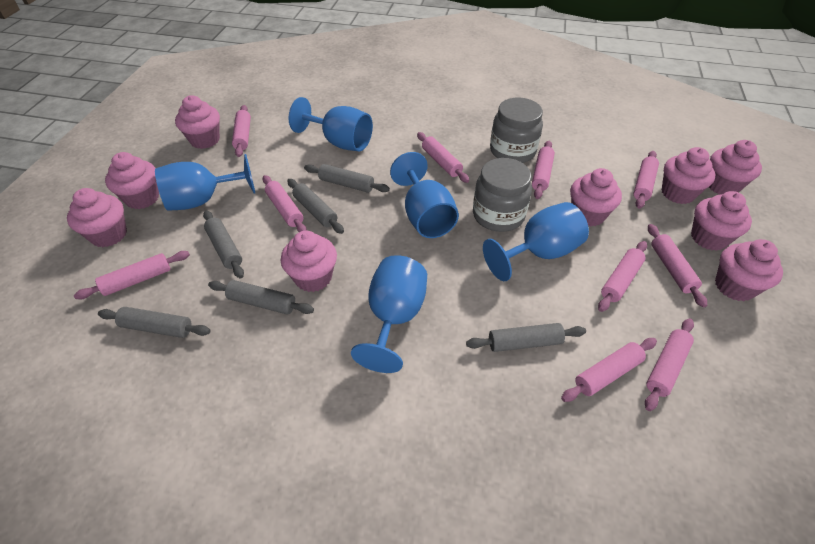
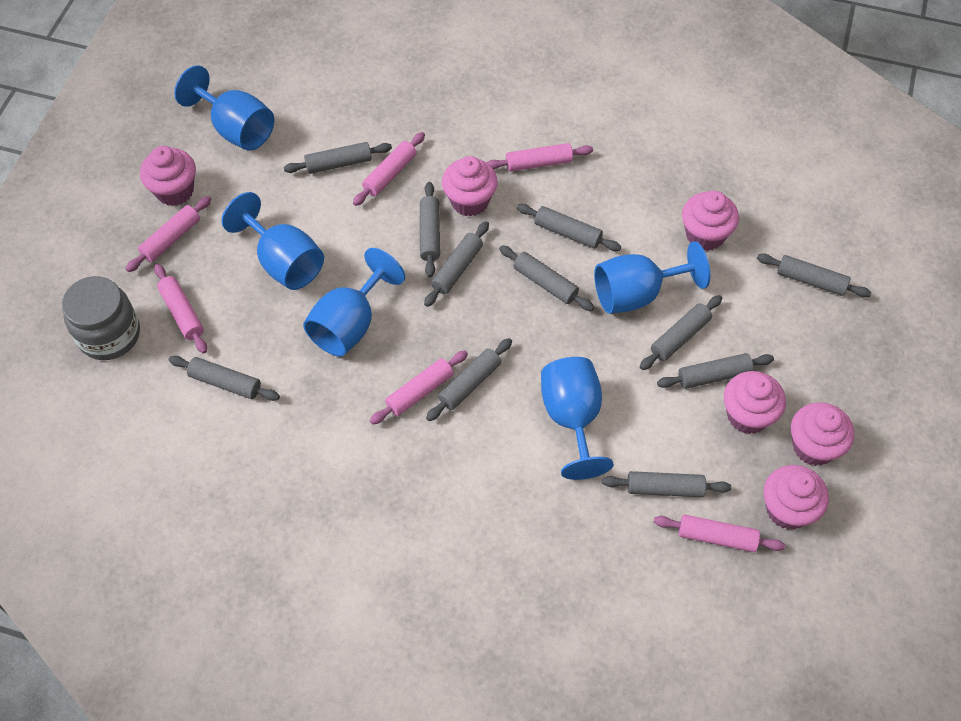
grey jar: 2 -> 1
grey rolling pin: 6 -> 11
pink cupcake: 9 -> 6
pink rolling pin: 10 -> 6

